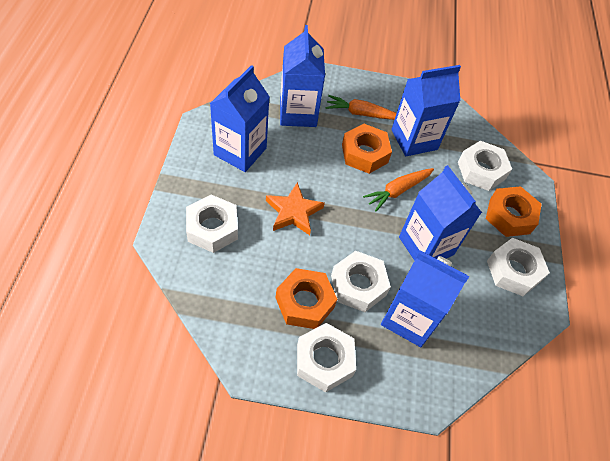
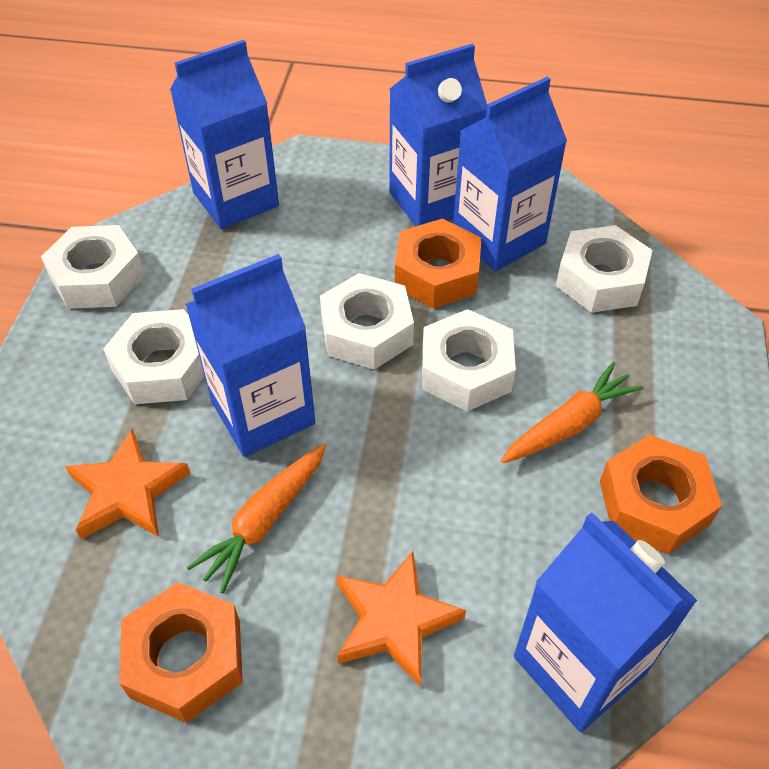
orange star: 1 -> 2

